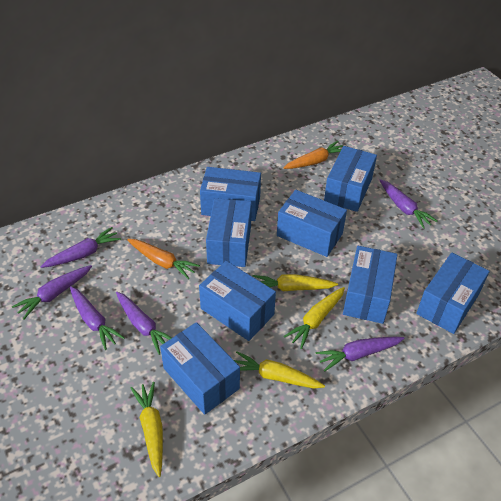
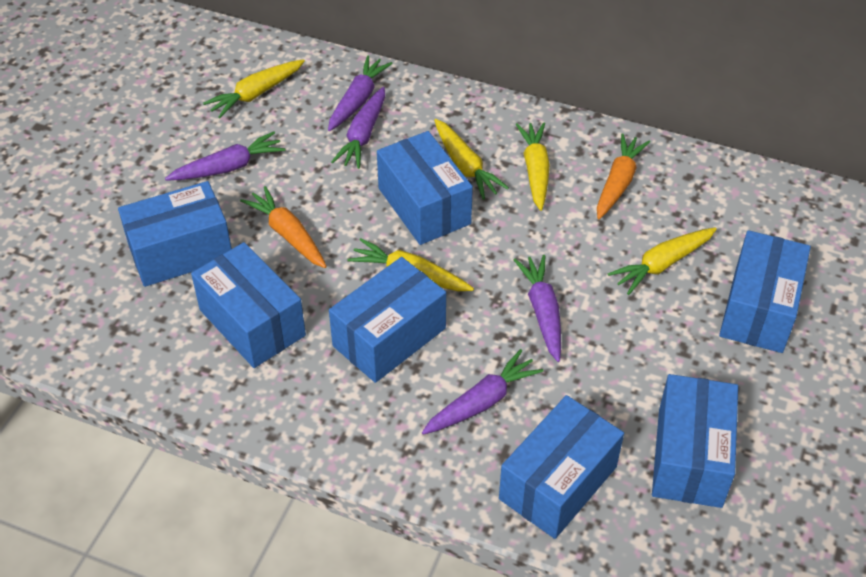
blue box: 8 -> 7
purple carrot: 6 -> 5
yellow carrot: 4 -> 5

